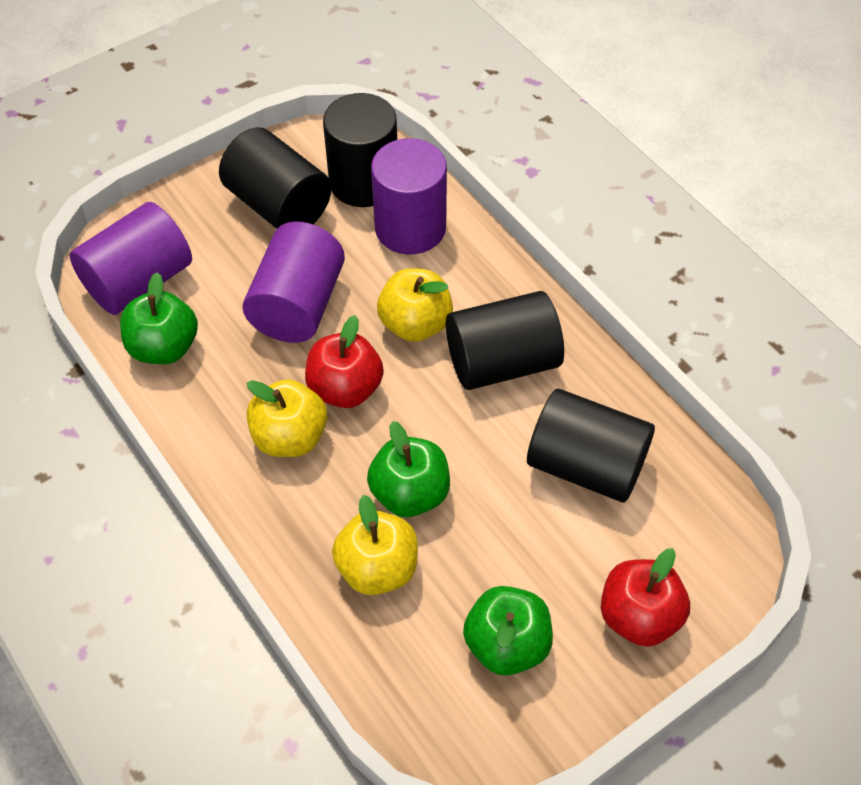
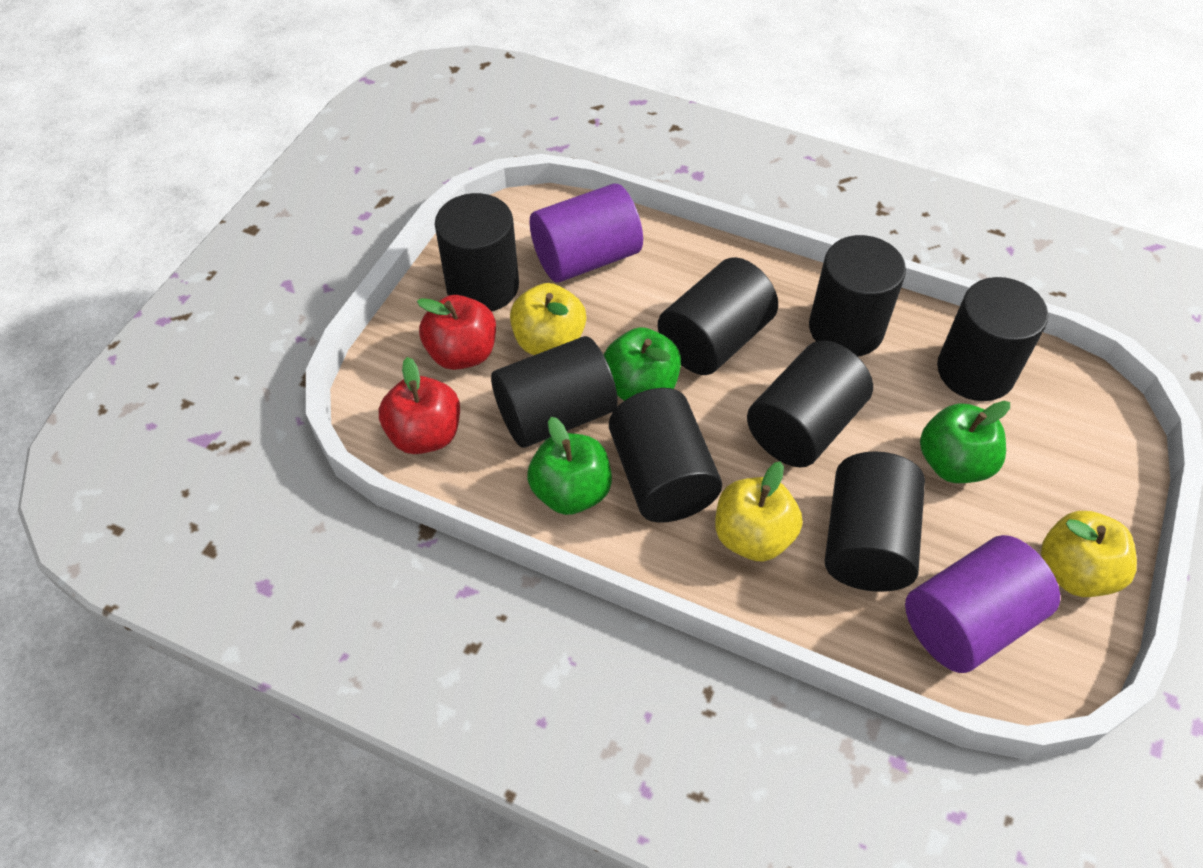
black cylinder: 4 -> 8
purple cylinder: 3 -> 2

